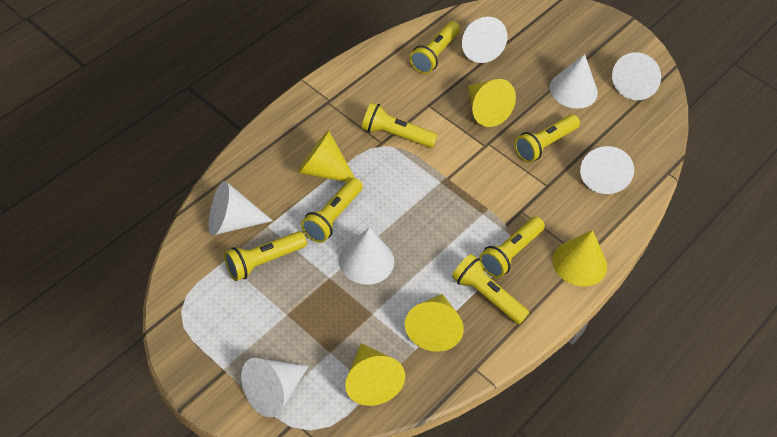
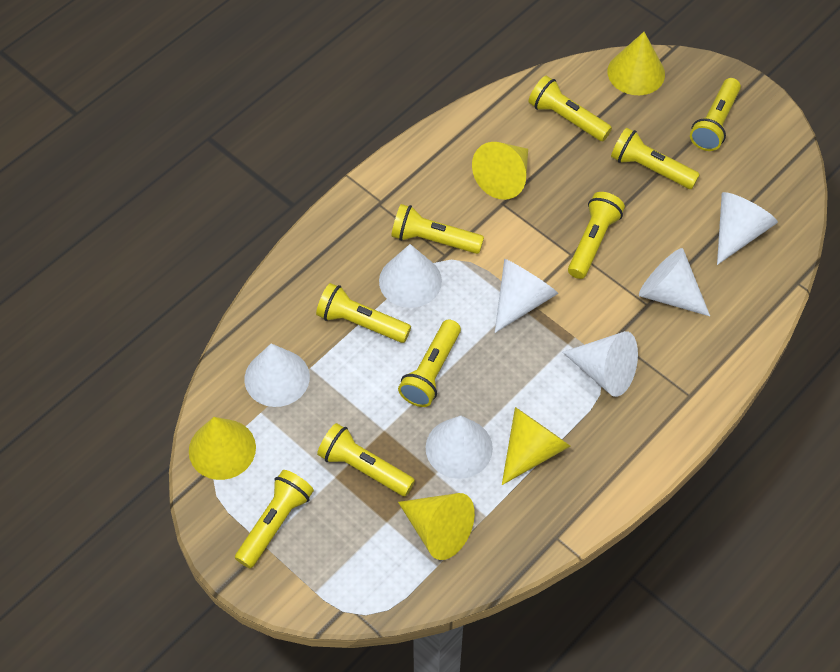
yellow flashlight: 7 -> 9

